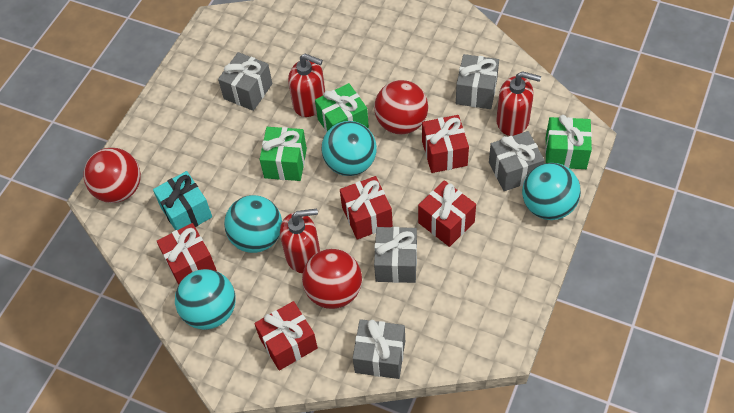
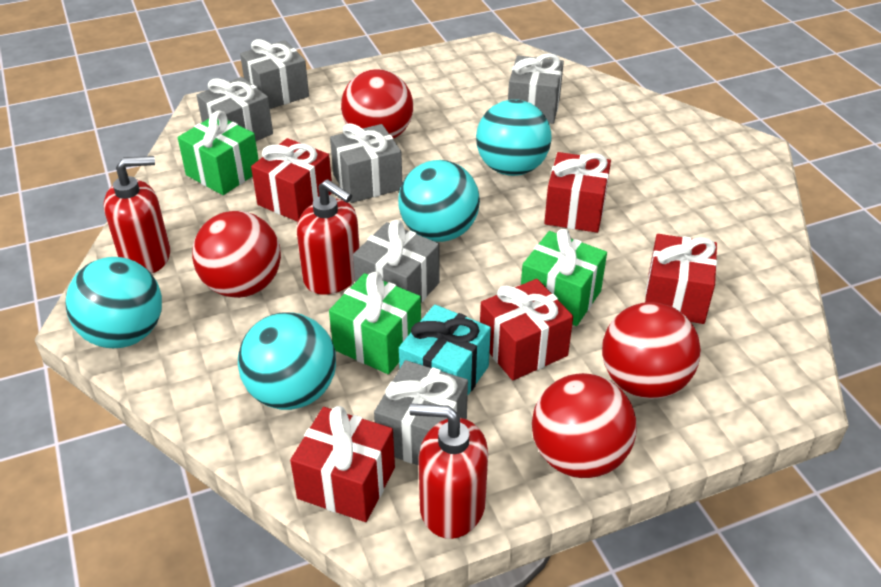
grey gift: 5 -> 6
red ball: 3 -> 4

